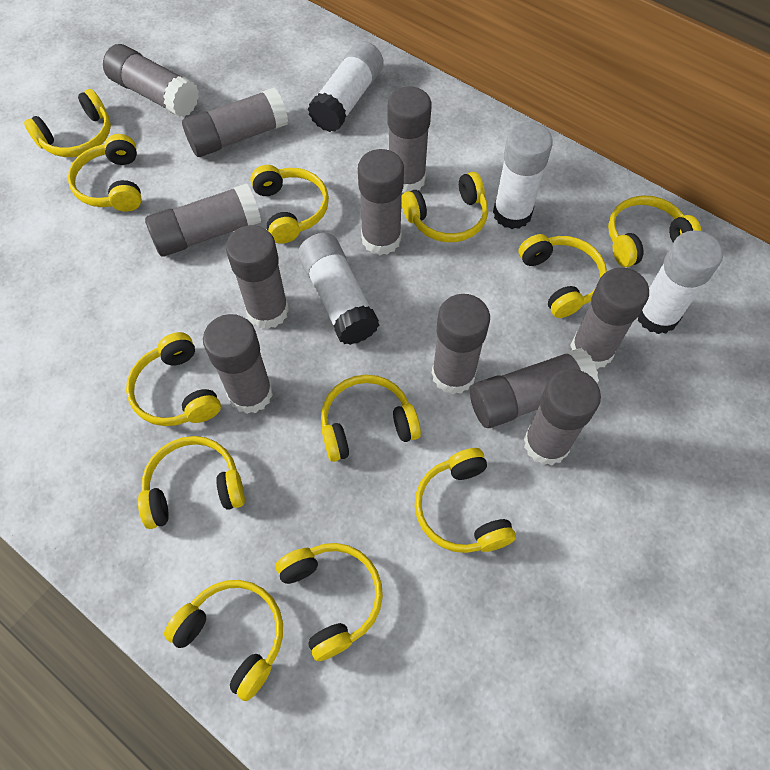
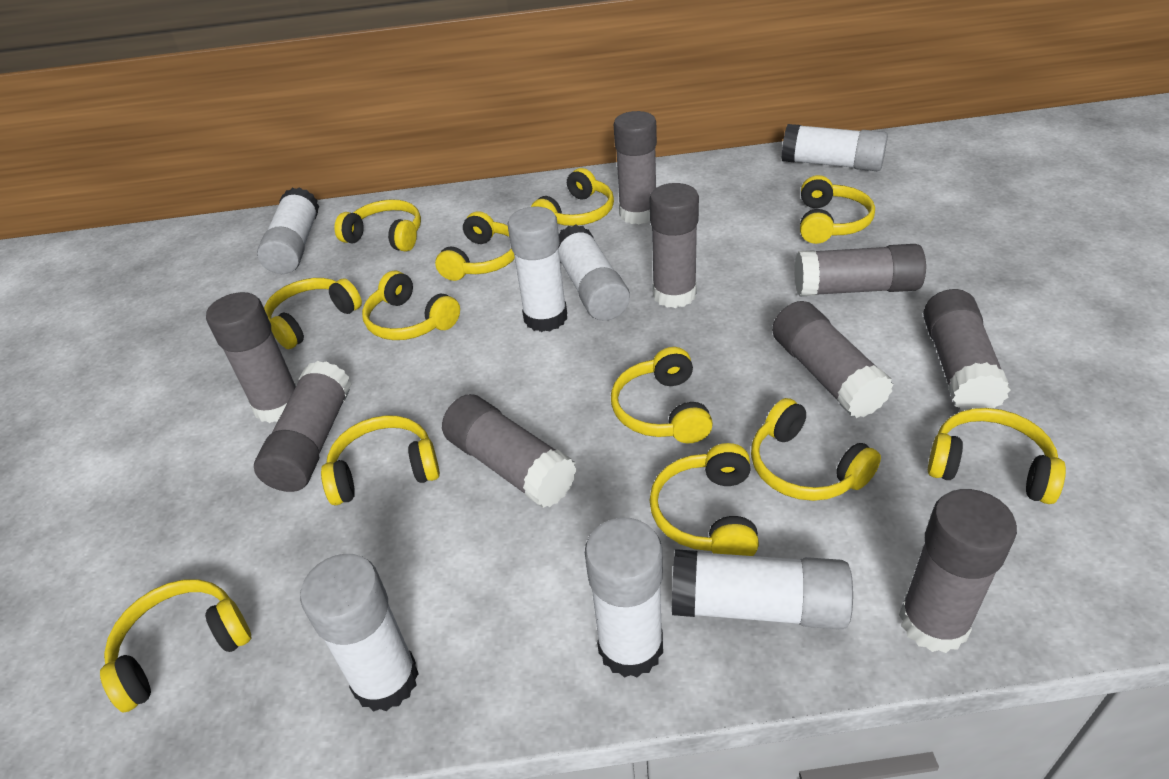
grey glue stick: 11 -> 9
white glue stick: 4 -> 7

